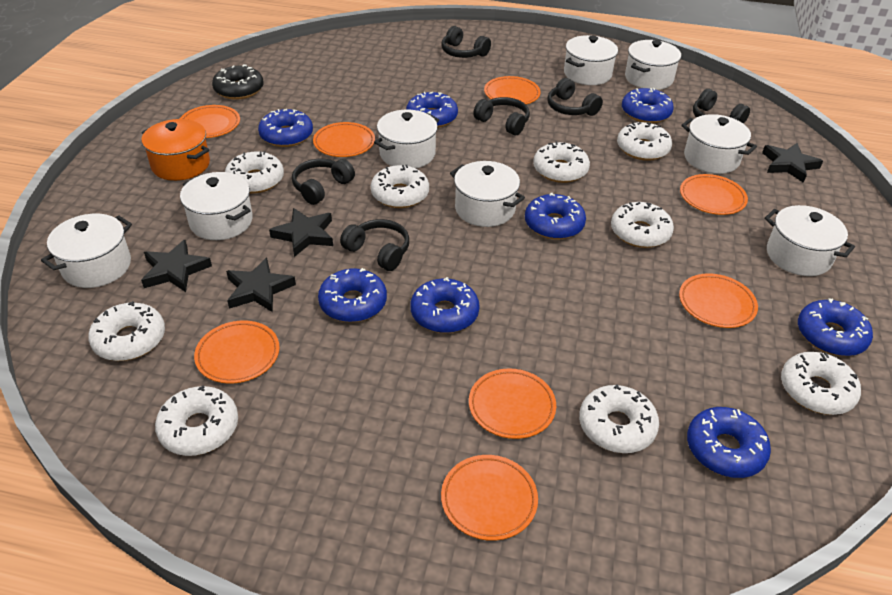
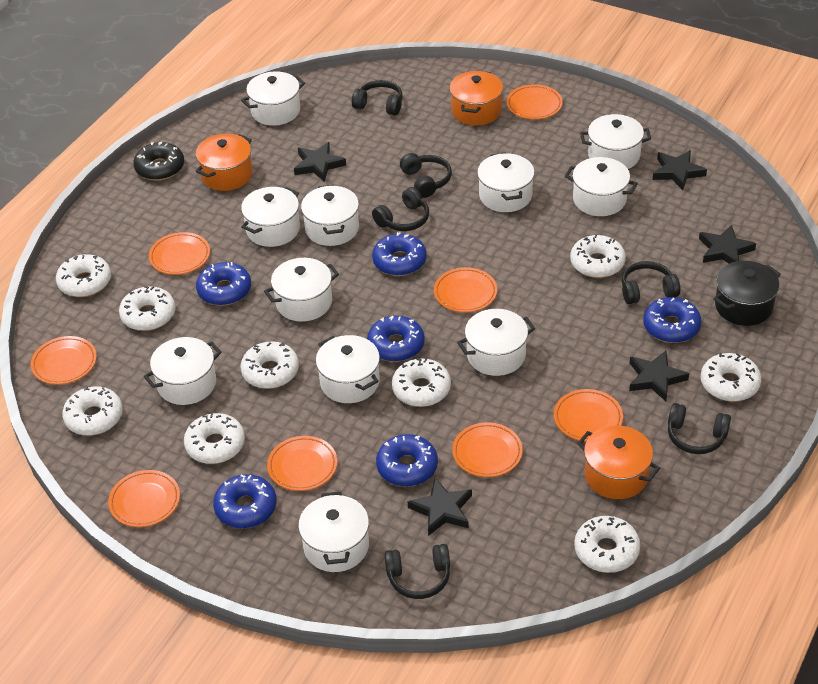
black pot: 0 -> 1
black star: 4 -> 5
blue donut: 8 -> 6
orange pot: 1 -> 3
white pot: 8 -> 11

